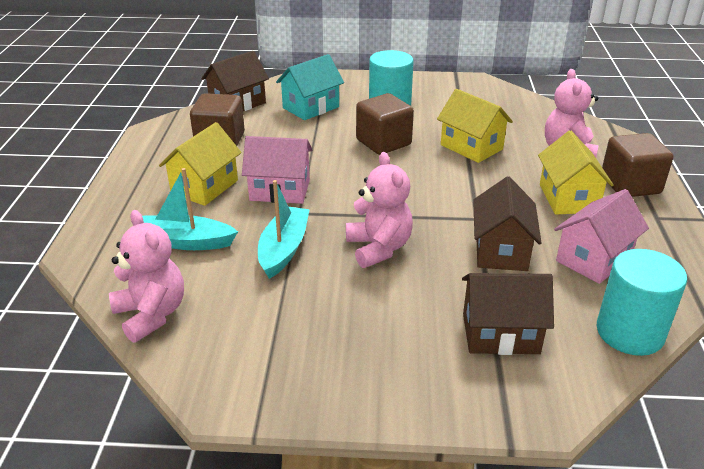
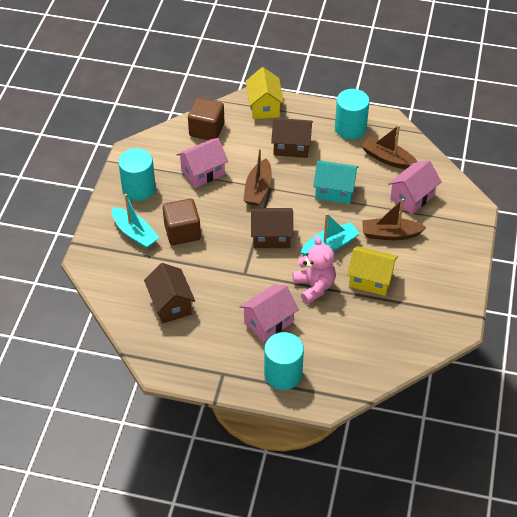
brown boat: 0 -> 3
brown cube: 3 -> 2
pink house: 2 -> 3
pink teddy bear: 3 -> 1
turquoise cylinder: 2 -> 3
yellow house: 3 -> 2

